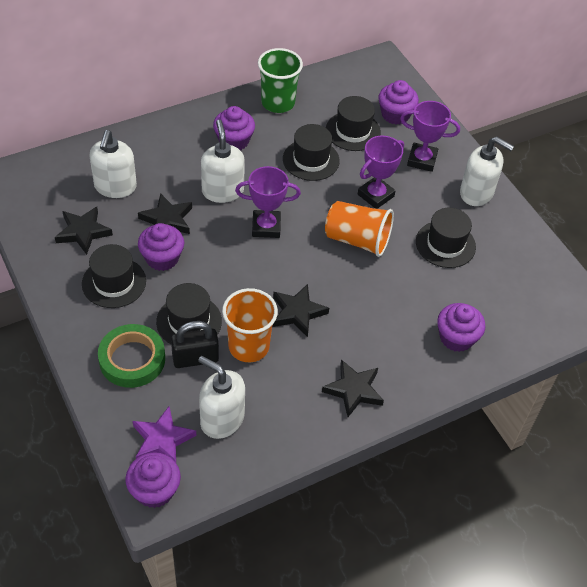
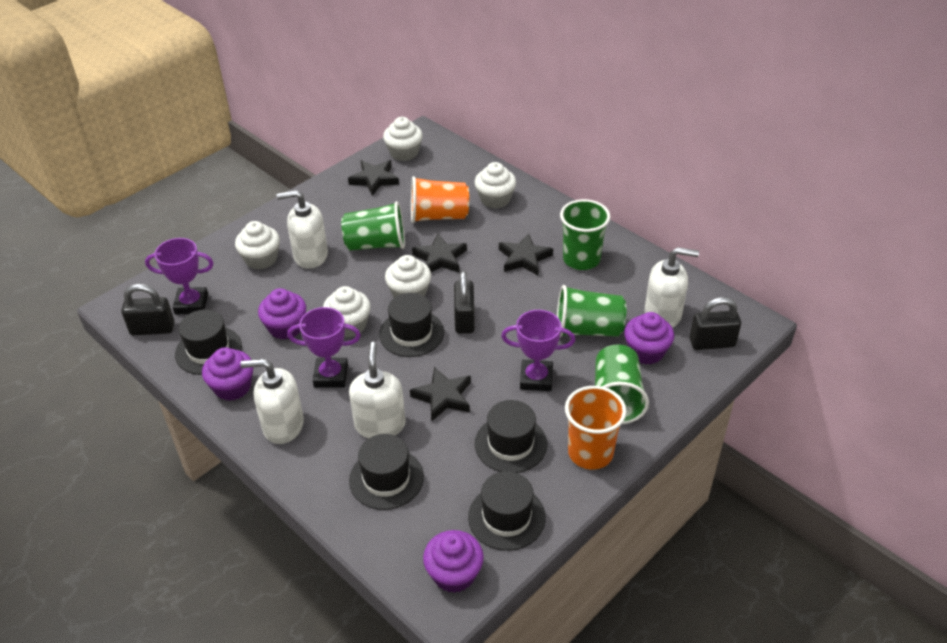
black padlock: 1 -> 3
green cup: 1 -> 4
green tape: 1 -> 0
purple cupcake: 5 -> 4
purple star: 1 -> 0
white cupcake: 0 -> 5

